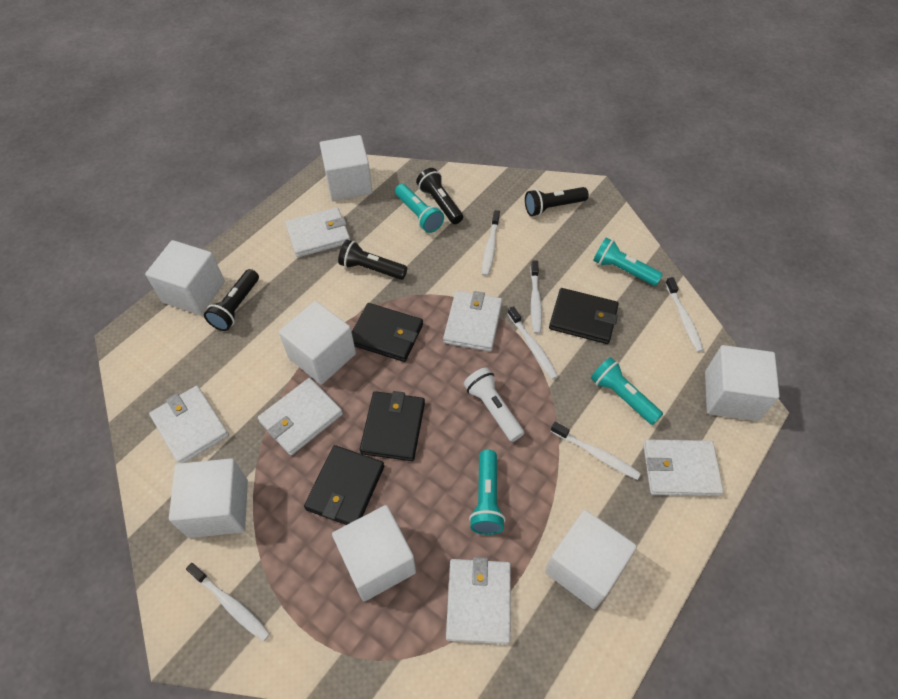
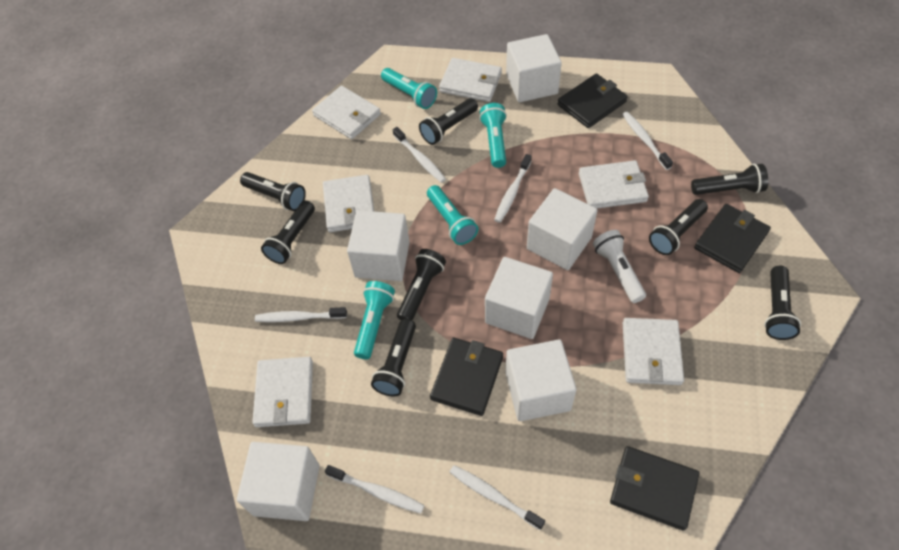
black flashlight: 4 -> 8
white cube: 7 -> 6

